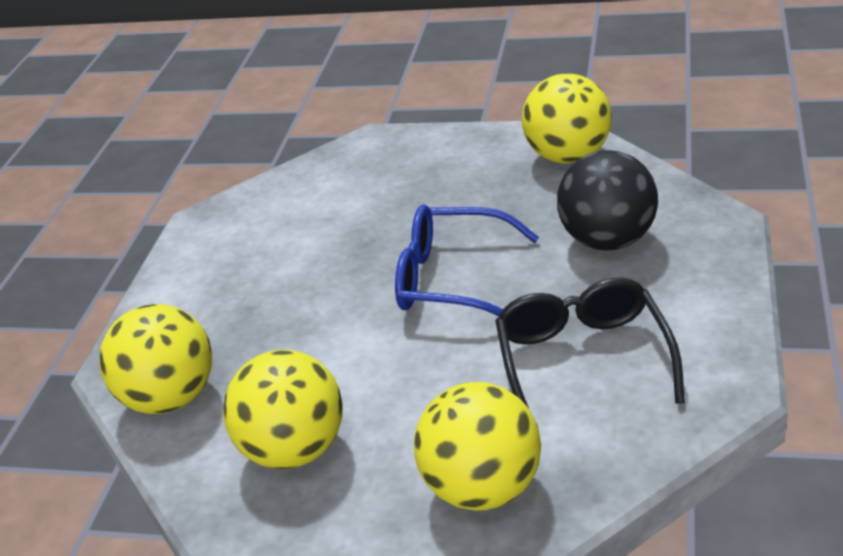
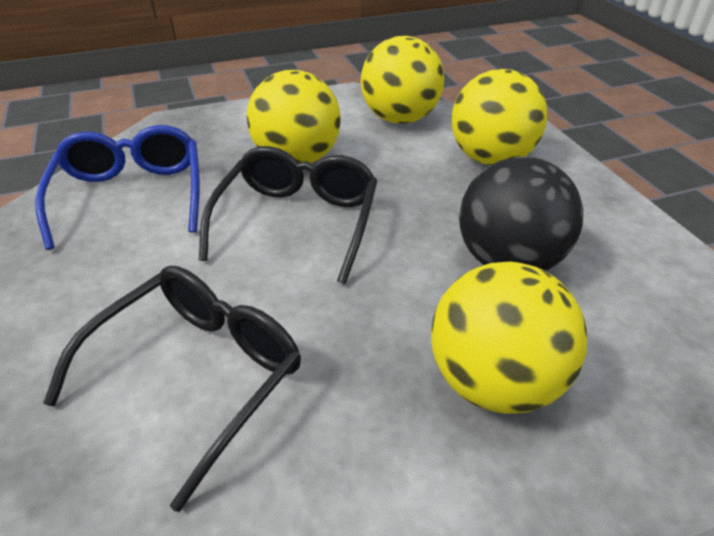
black glasses: 1 -> 2

